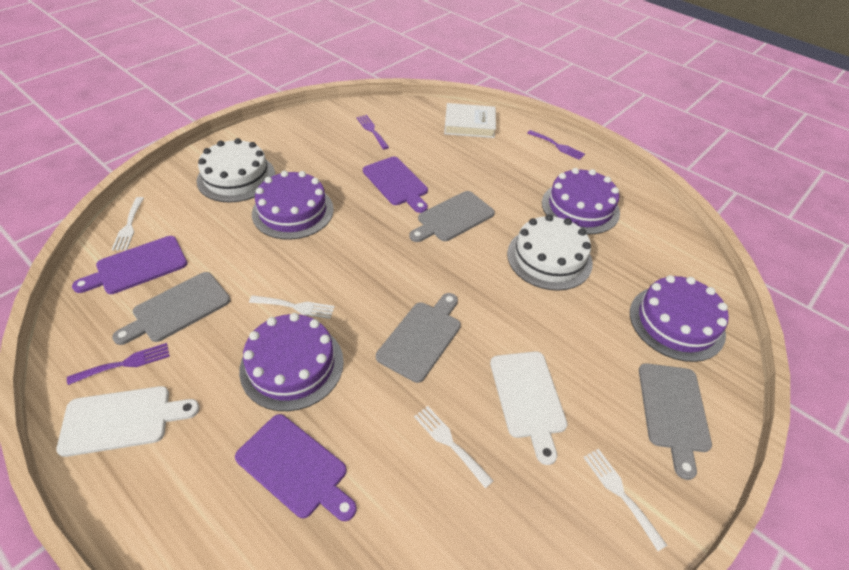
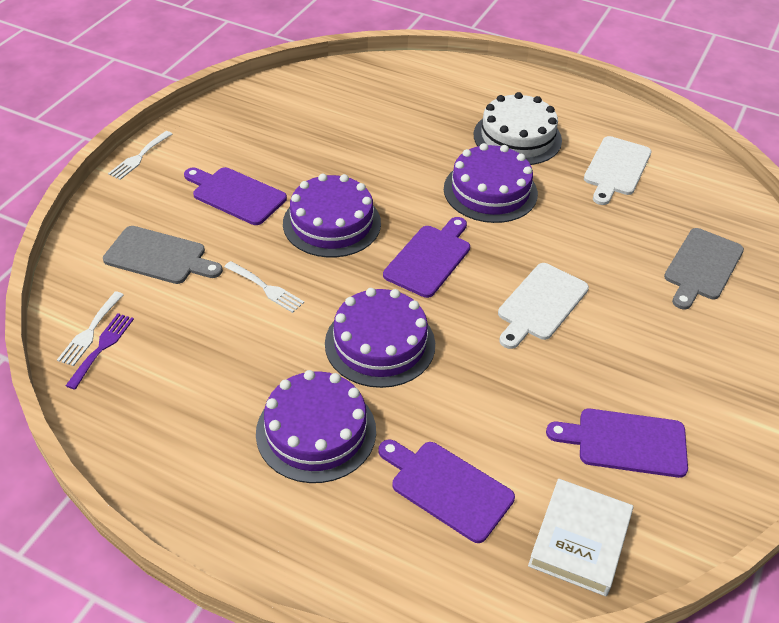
grey cutting board: 4 -> 2
purple cutting board: 3 -> 4
purple fork: 3 -> 1
white cake: 2 -> 1
white fork: 4 -> 3

